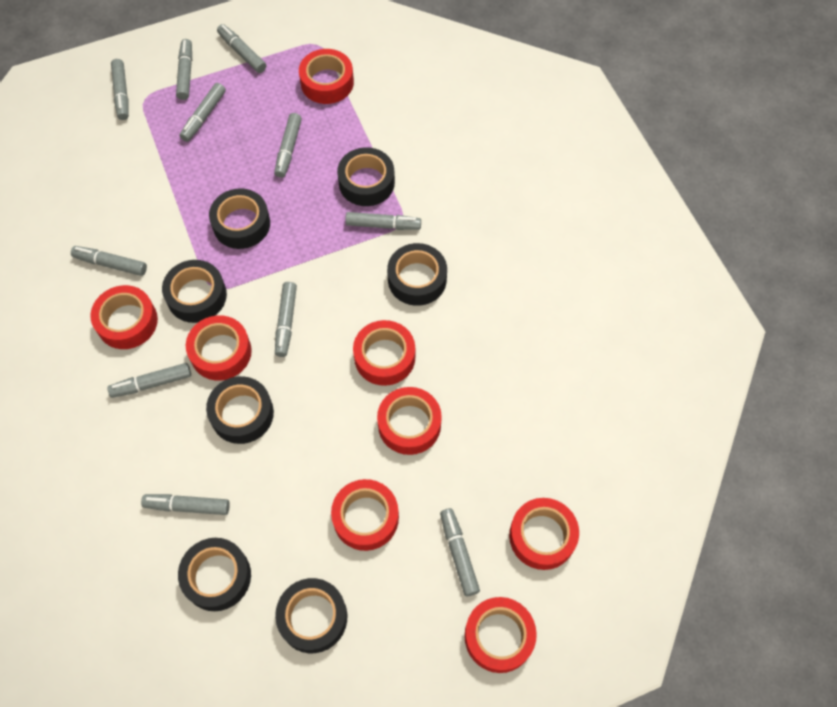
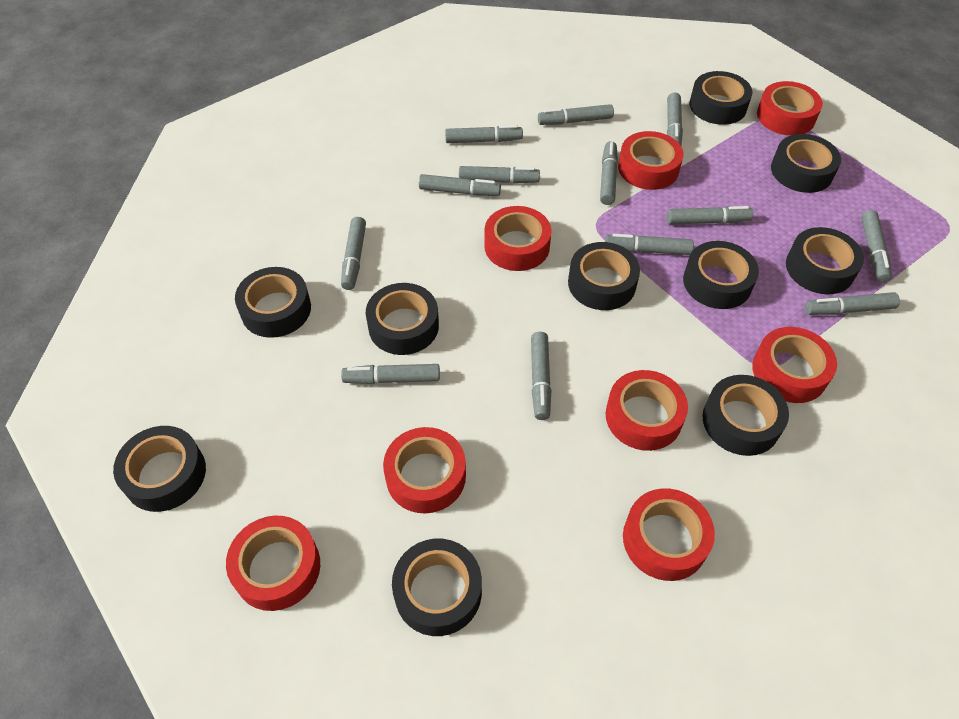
black tape: 7 -> 10
grey marker: 11 -> 13

